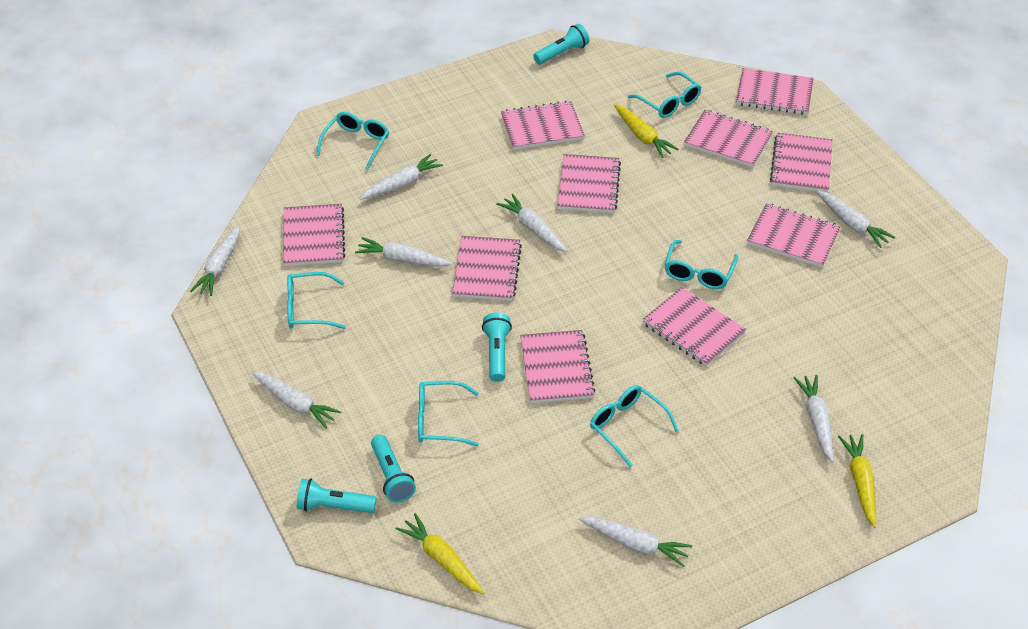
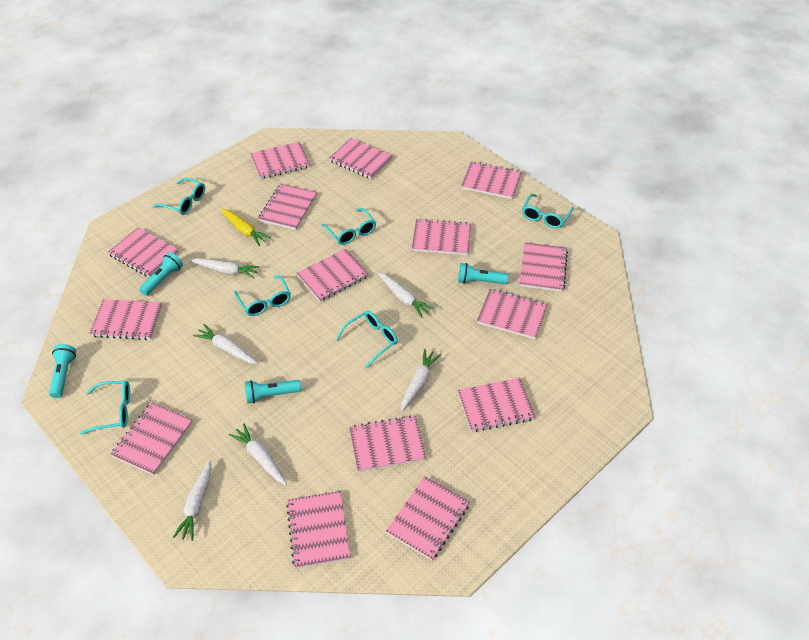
pink notebook: 10 -> 15
white carrot: 8 -> 6
yellow carrot: 3 -> 1

